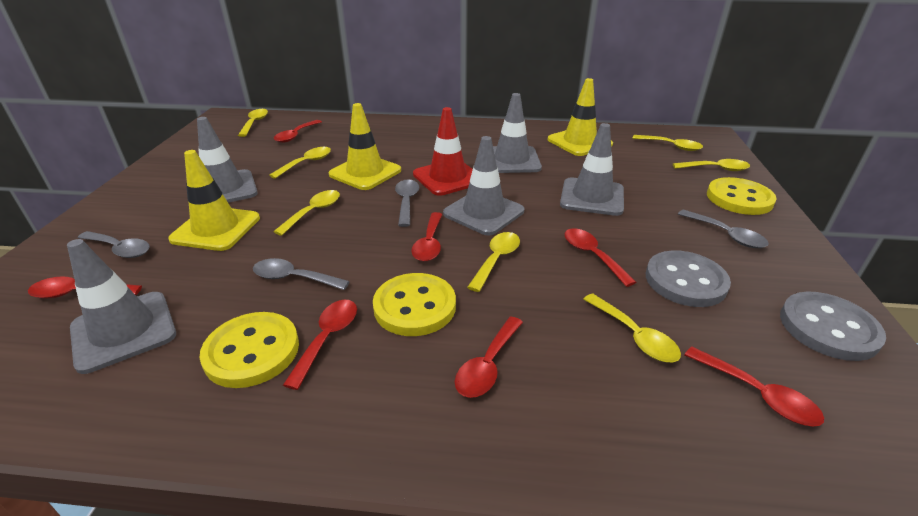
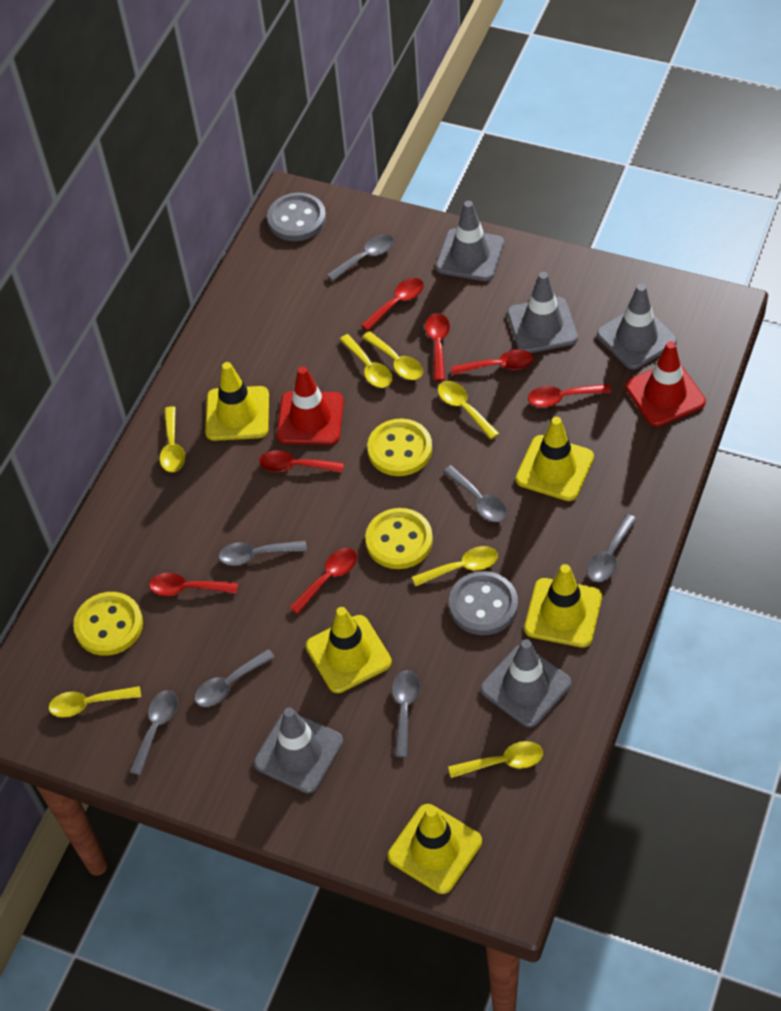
grey spoon: 4 -> 7
red traffic cone: 1 -> 2
yellow traffic cone: 3 -> 5

